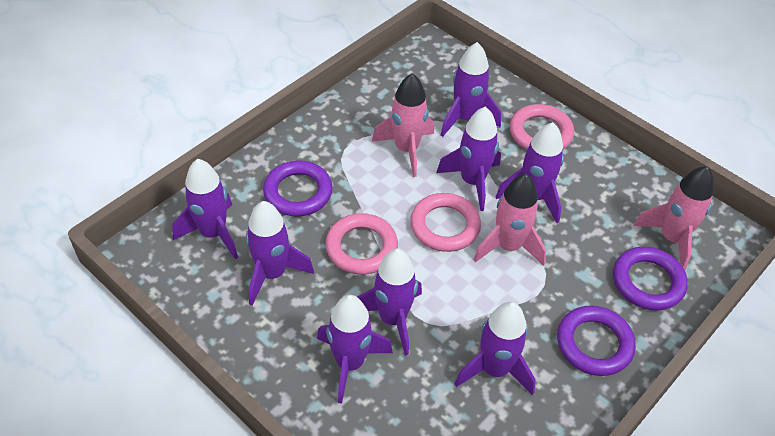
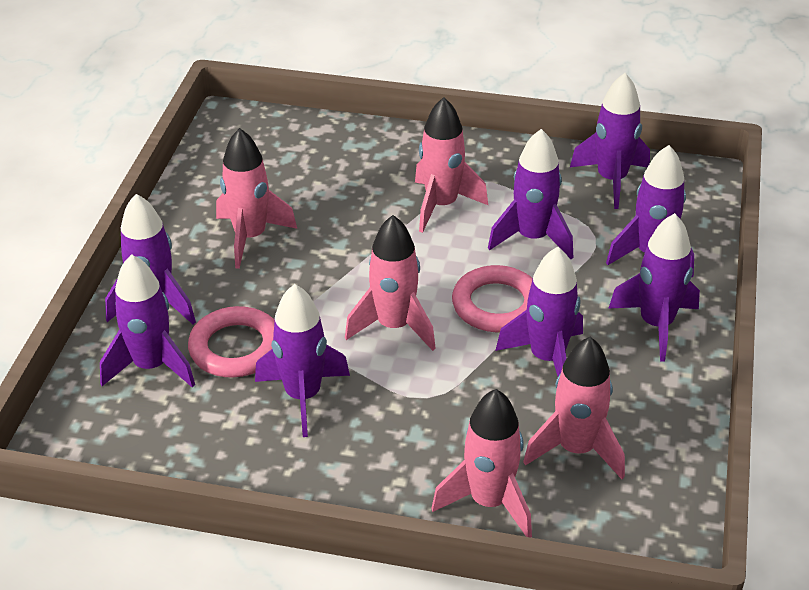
pink ring: 3 -> 2
pink rocket: 3 -> 5
purple ring: 3 -> 0

